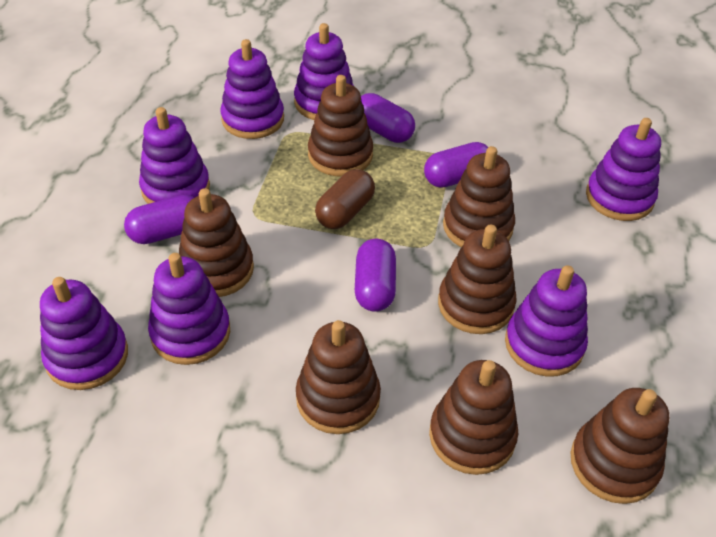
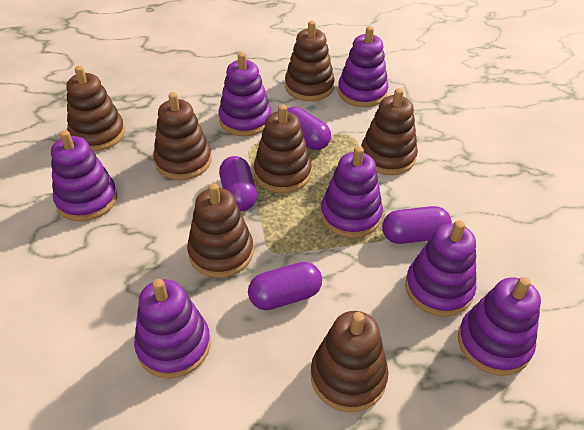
brown capsule: 1 -> 0

